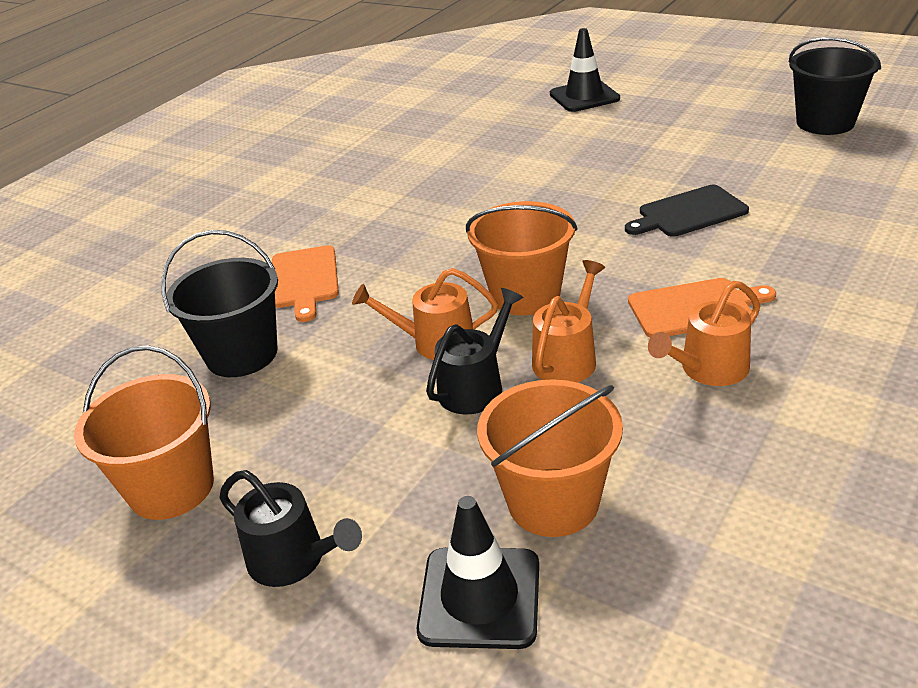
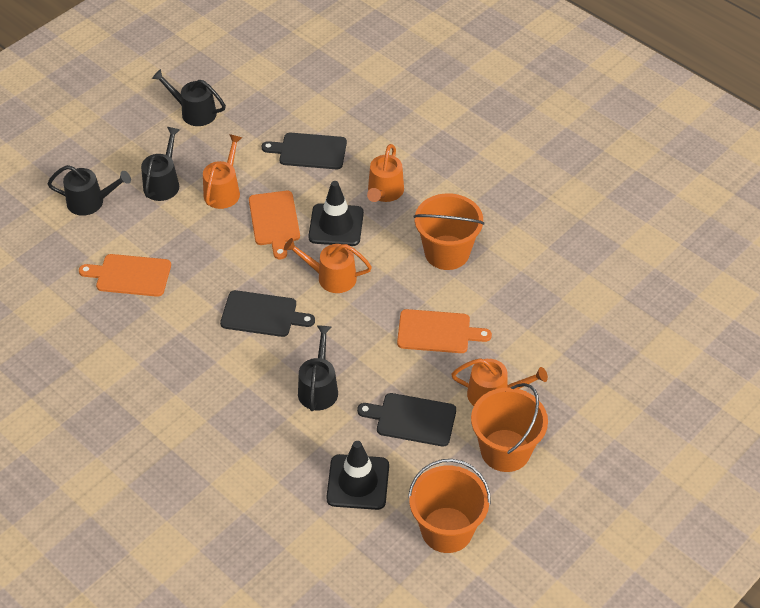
black bucket: 2 -> 0
black cutting board: 1 -> 3
black watering can: 2 -> 4
orange cutting board: 2 -> 3
orange watering can: 3 -> 4

